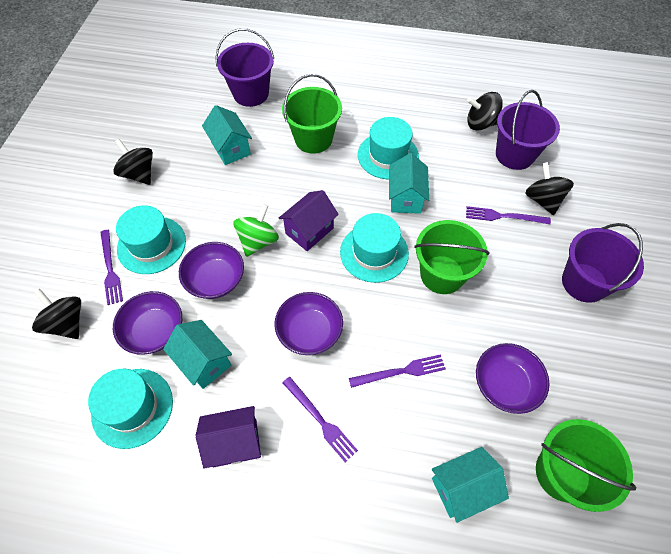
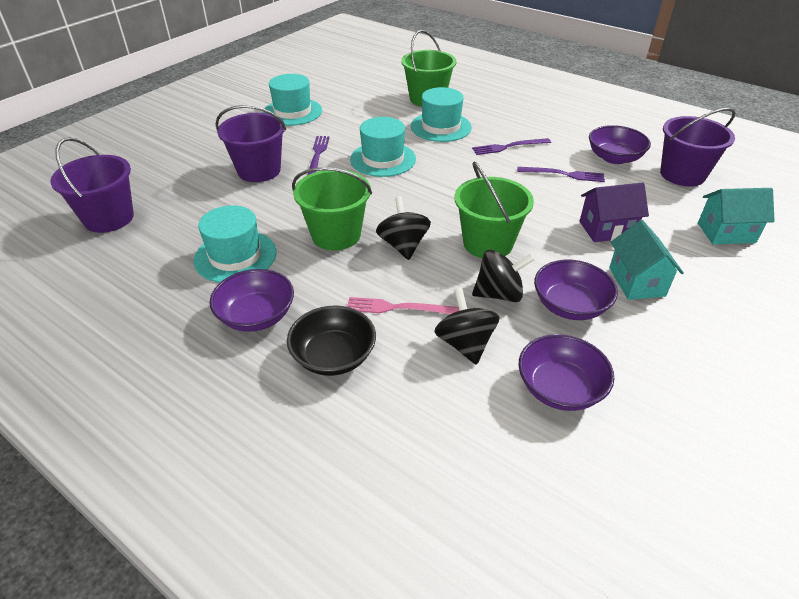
black bowl: 0 -> 1
black spinning top: 4 -> 3
green spinning top: 1 -> 0
pink fork: 0 -> 1
purple fork: 4 -> 3
purple house: 2 -> 1
turquoise house: 4 -> 2

